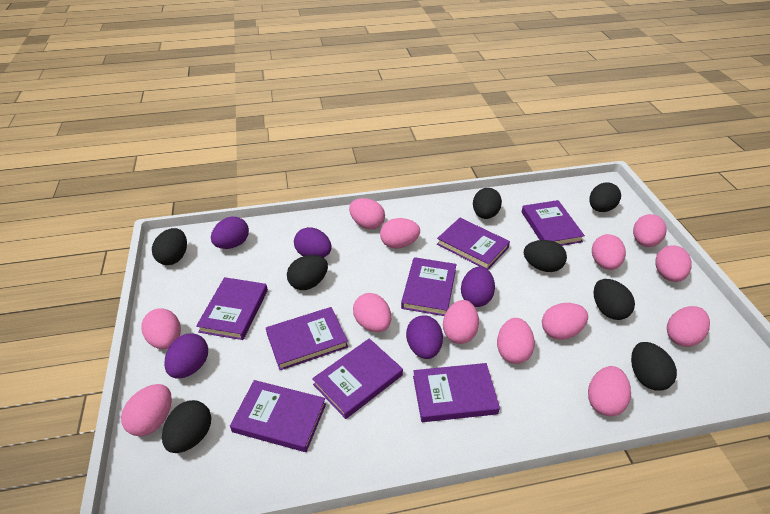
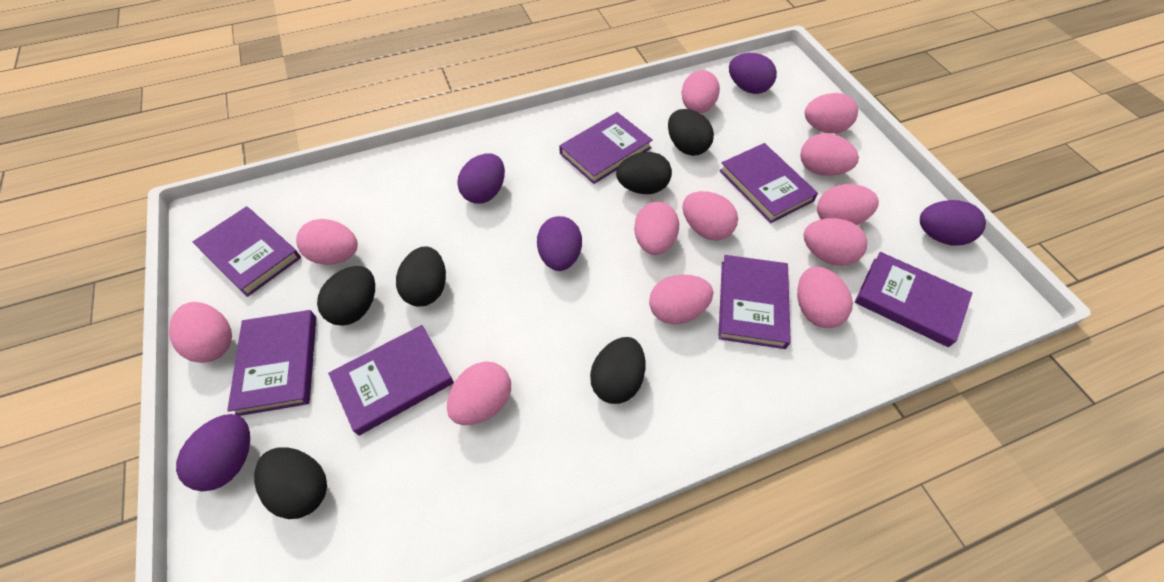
black egg: 8 -> 6
pink egg: 13 -> 12
purple book: 8 -> 7

